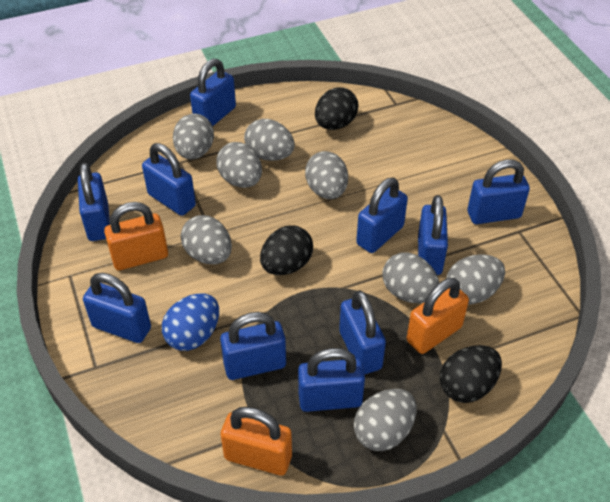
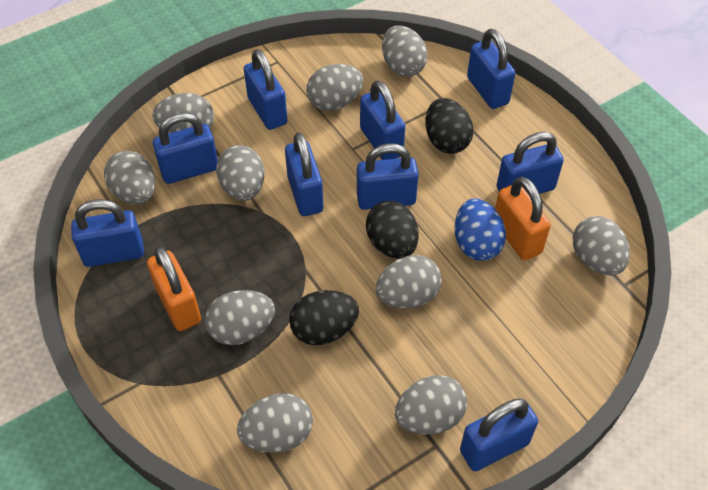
blue padlock: 10 -> 9
grey egg: 8 -> 10
orange padlock: 3 -> 2

